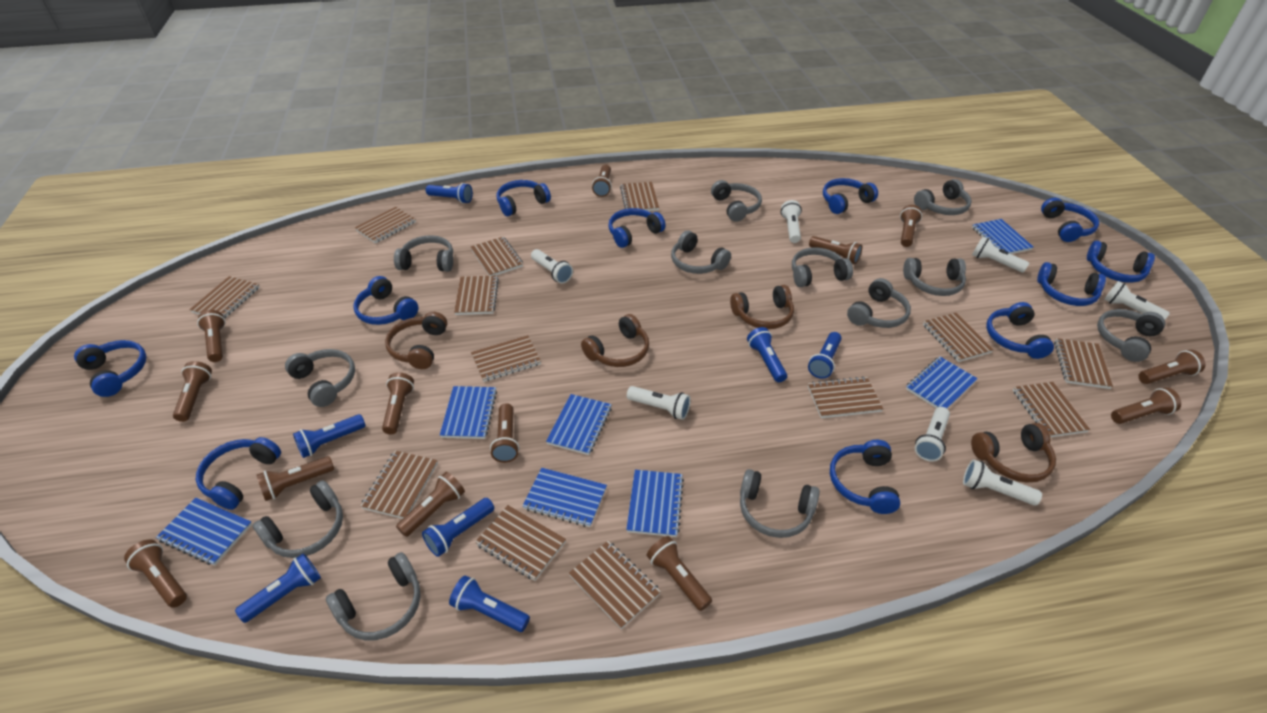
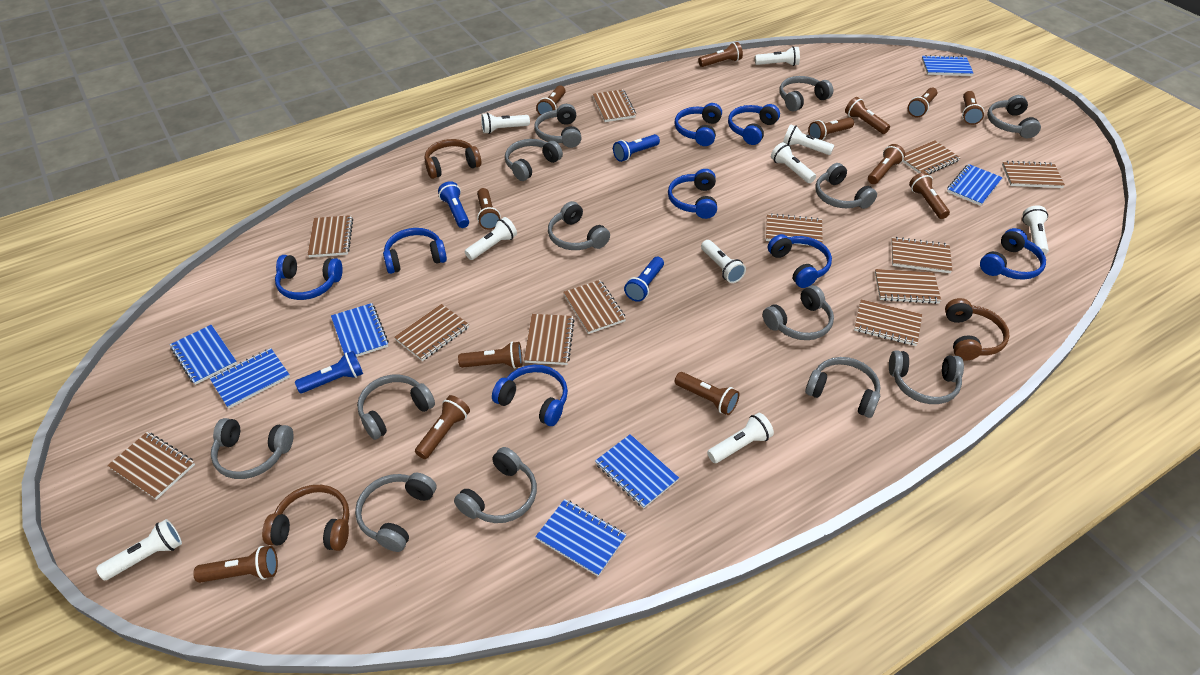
blue flashlight: 7 -> 4
blue headphones: 11 -> 8
brown headphones: 4 -> 3
brown notebook: 13 -> 12
grey headphones: 12 -> 13
white flashlight: 7 -> 9

